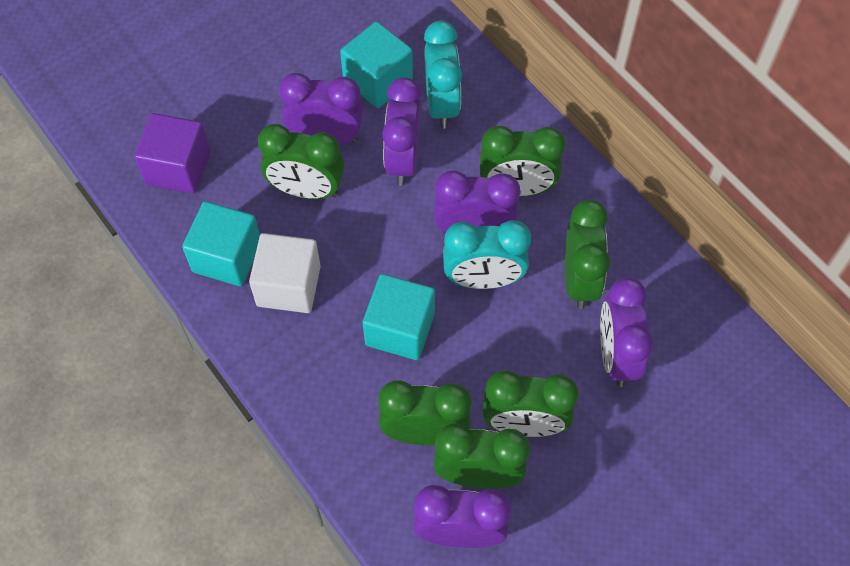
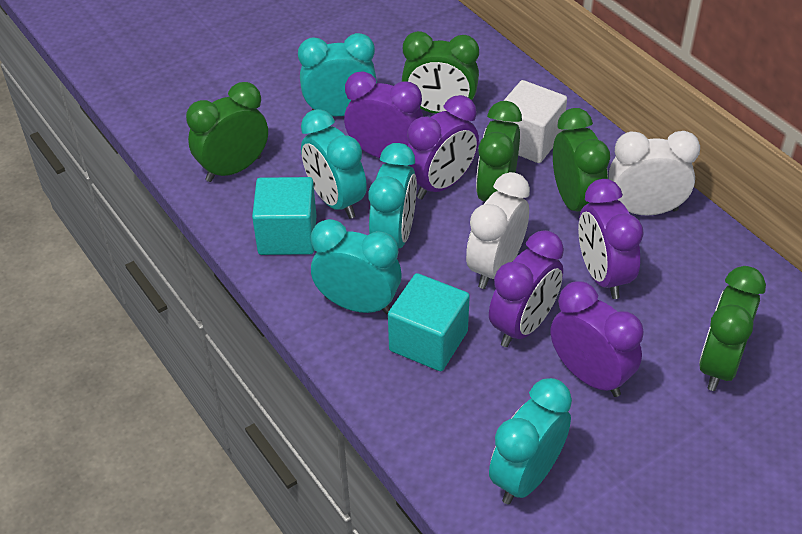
green clock: 6 -> 5
purple cube: 1 -> 0
turquoise clock: 2 -> 5
turquoise cube: 3 -> 2
white clock: 0 -> 2

